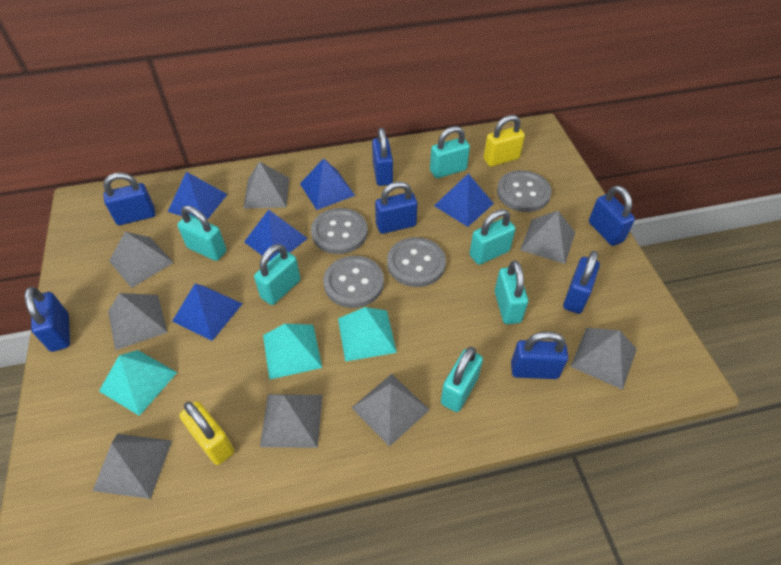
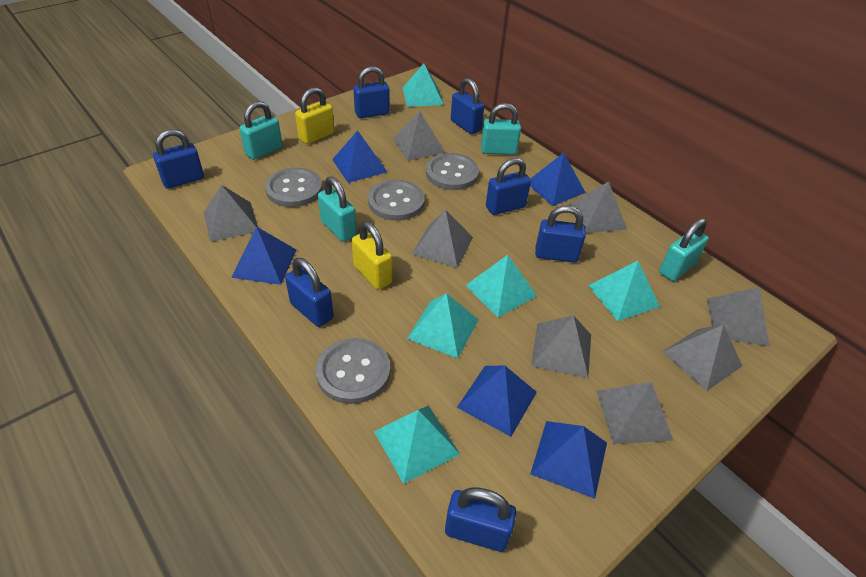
turquoise padlock: 6 -> 4
turquoise pyramid: 3 -> 5

